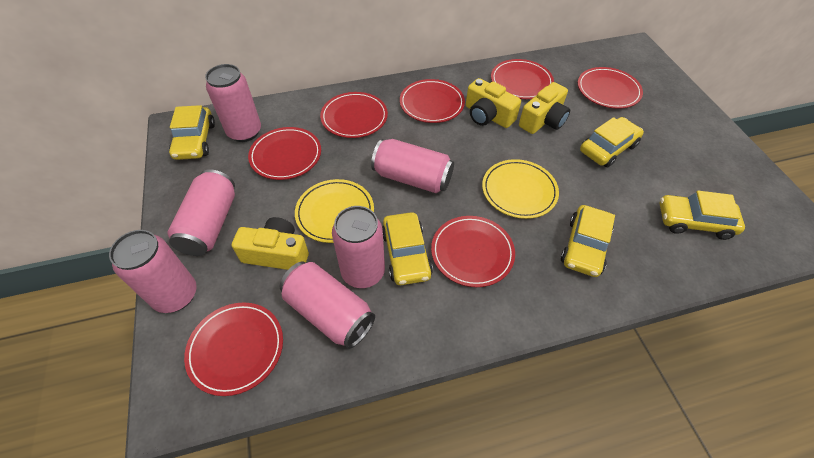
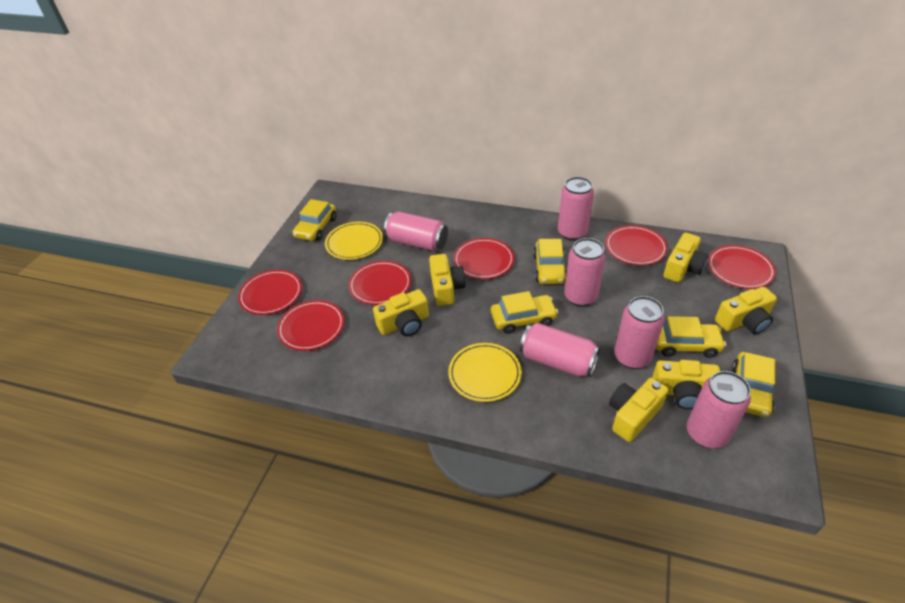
red plate: 7 -> 6
yellow camera: 3 -> 6

